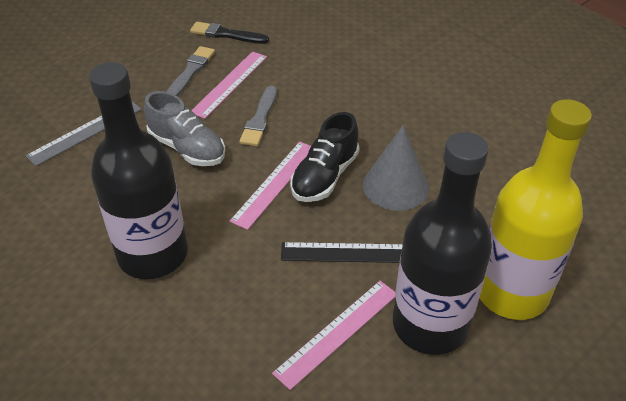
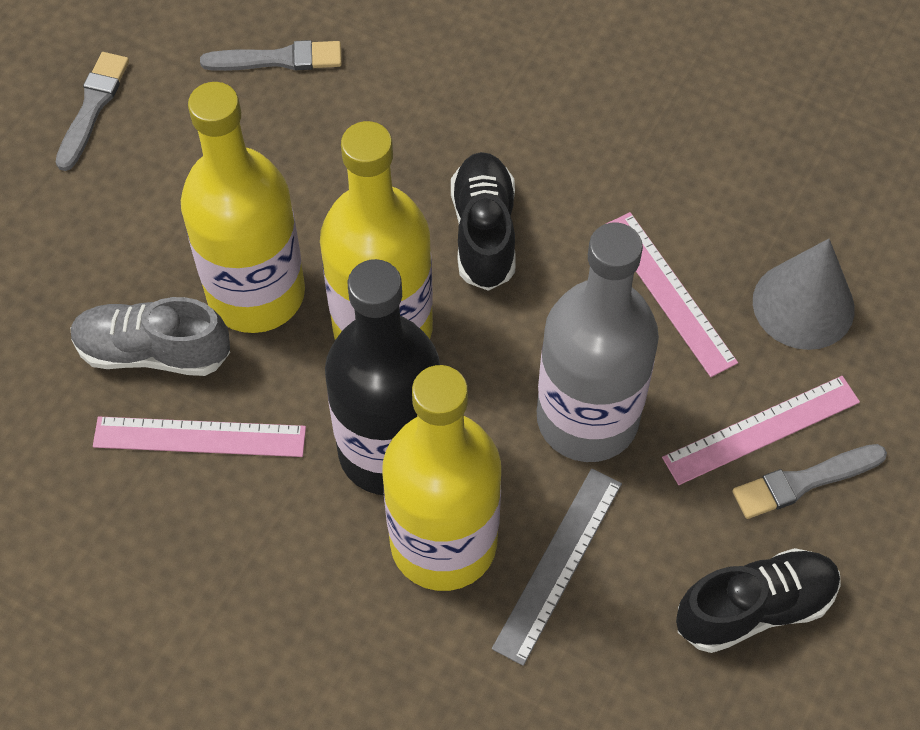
black bottle: 2 -> 1
black brush: 1 -> 0
black ruler: 1 -> 0
black shoe: 1 -> 2
grey bottle: 0 -> 1
grey brush: 2 -> 3
yellow bottle: 1 -> 3

